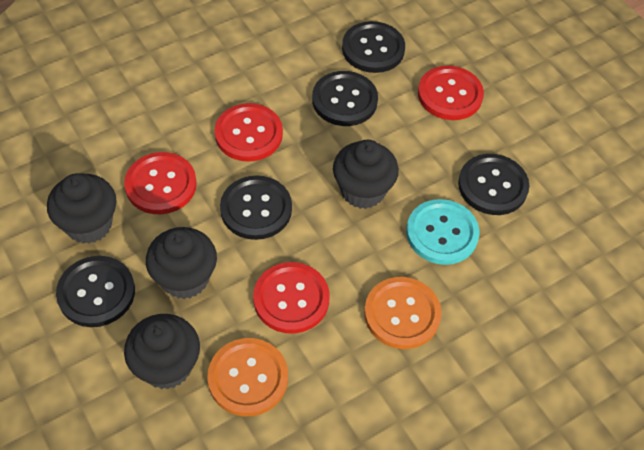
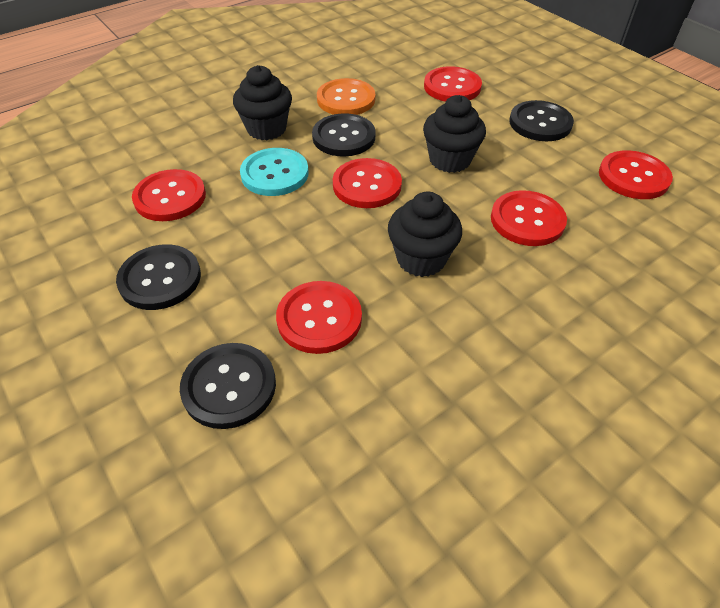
black button: 5 -> 4
black cupcake: 4 -> 3
orange button: 2 -> 1
red button: 4 -> 6

